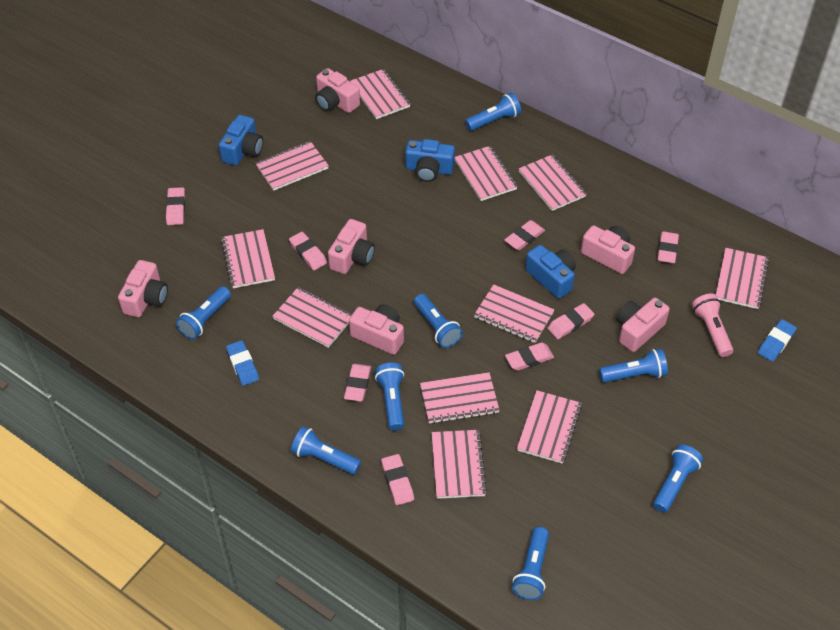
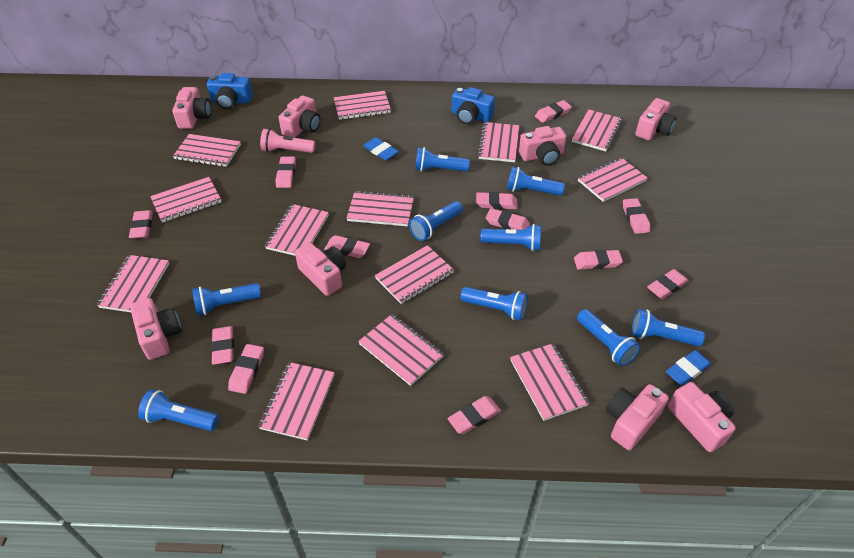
blue camera: 3 -> 2
blue flashlight: 8 -> 9
pink camera: 6 -> 8
pink eraser: 8 -> 12
pink notebook: 11 -> 13

